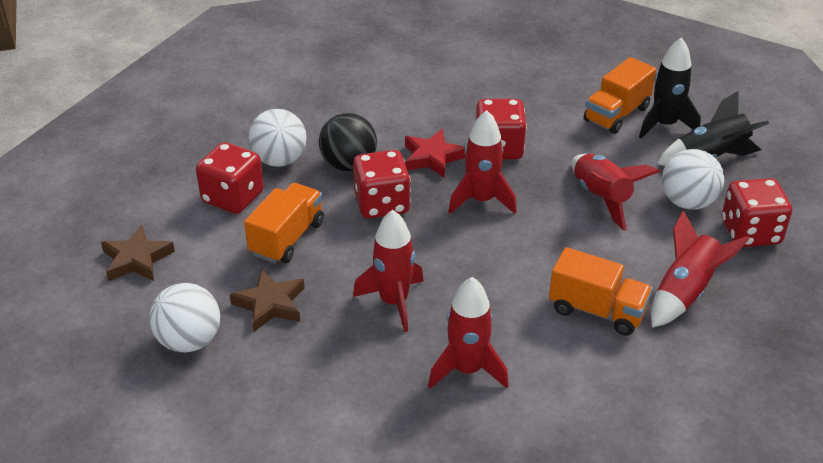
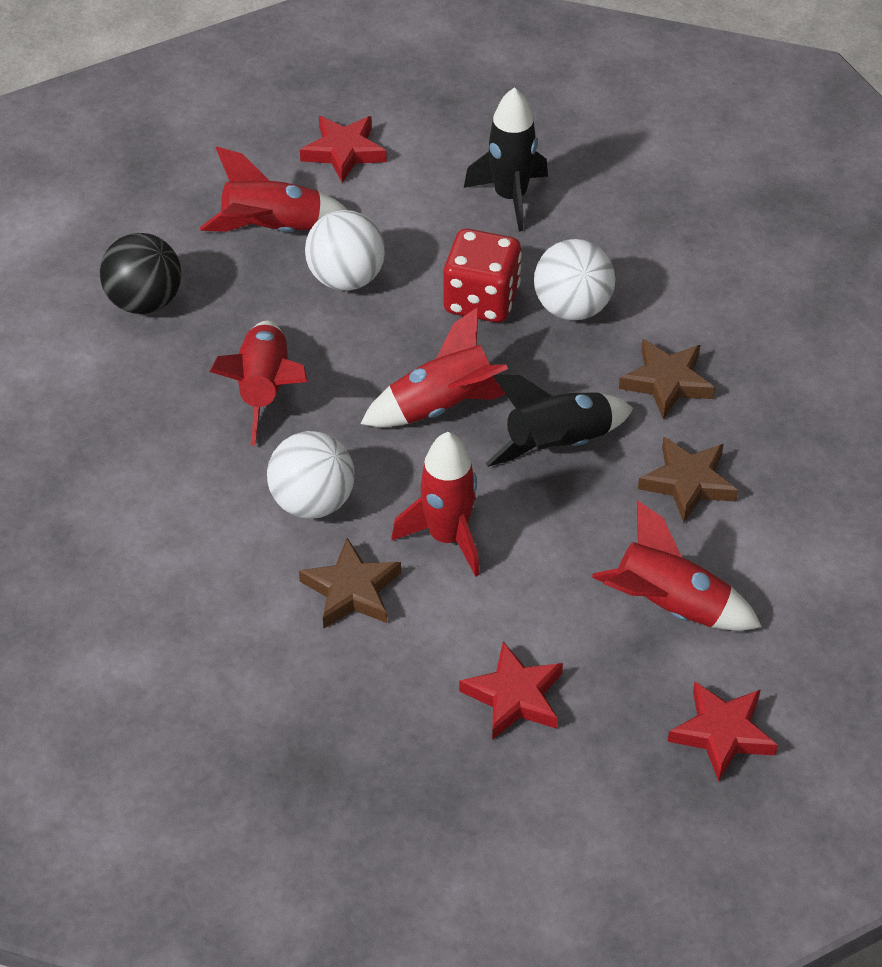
brown star: 2 -> 3
orange truck: 3 -> 0
red dice: 4 -> 1
red star: 1 -> 3

